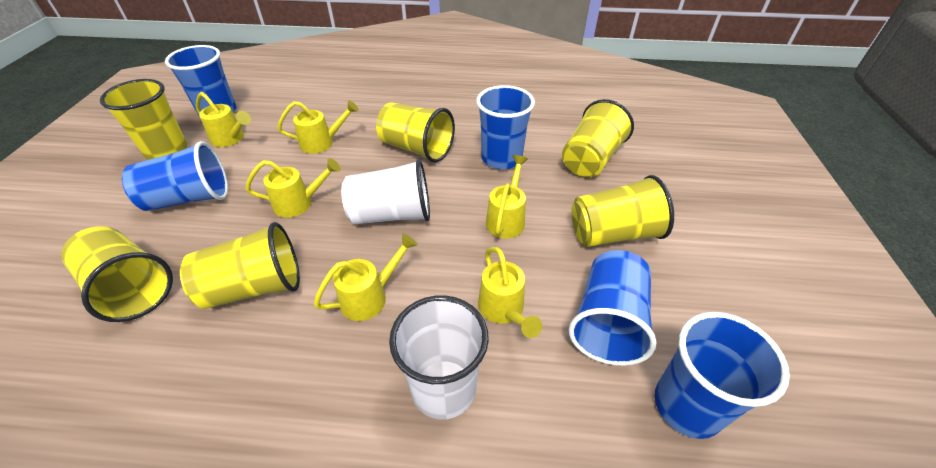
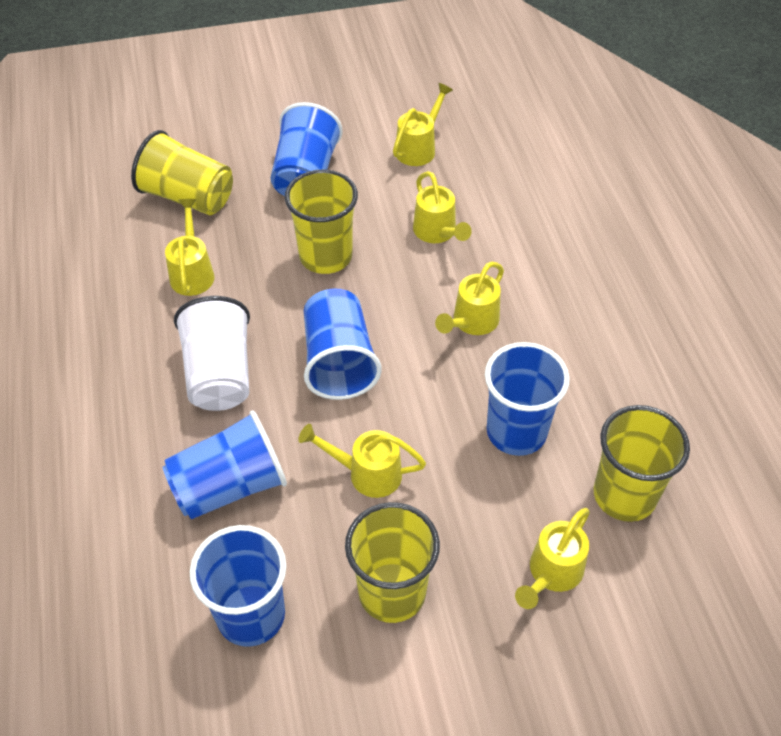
white cup: 2 -> 1
yellow cup: 6 -> 4

